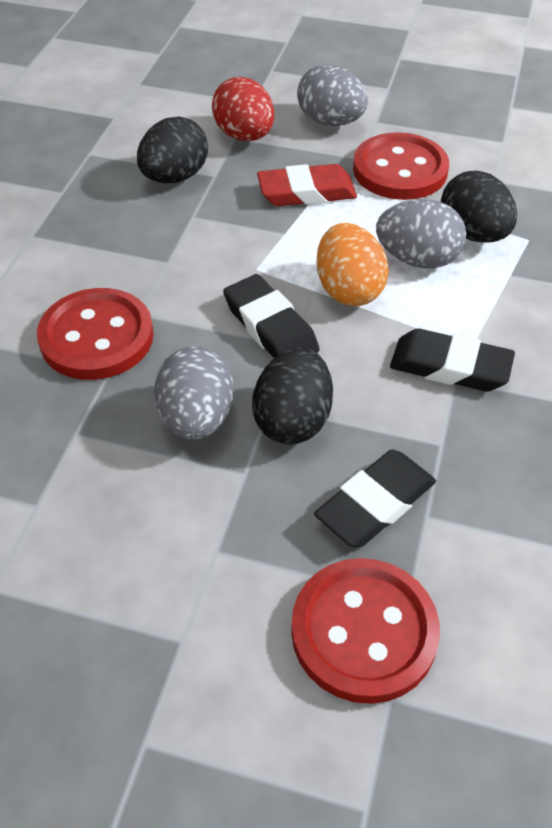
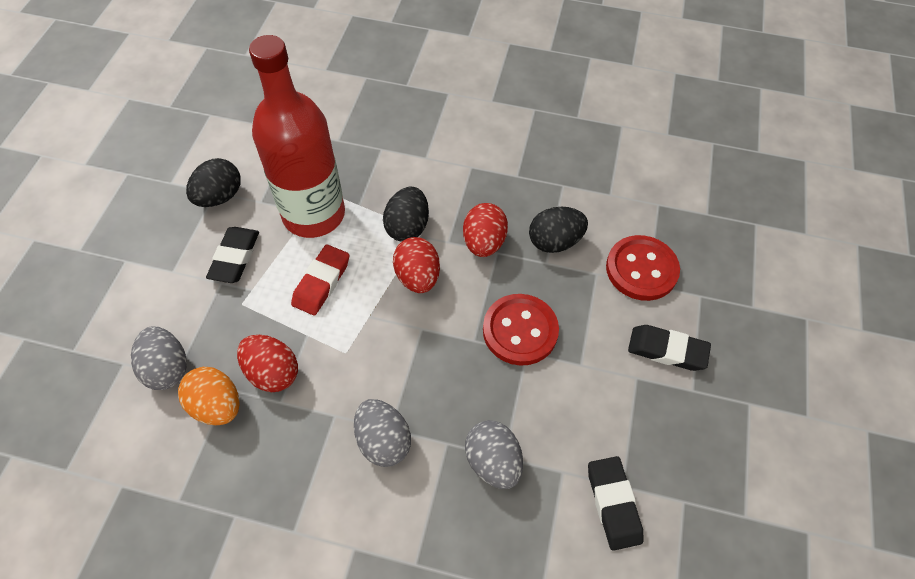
red bottle: 0 -> 1
red button: 3 -> 2
red egg: 1 -> 3

